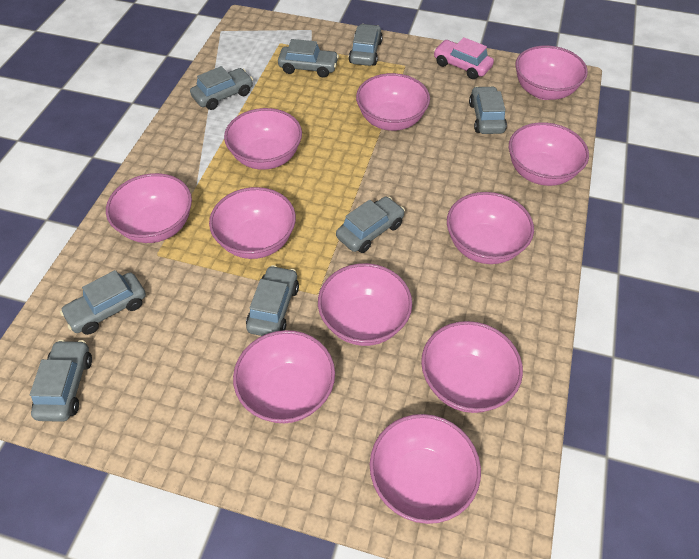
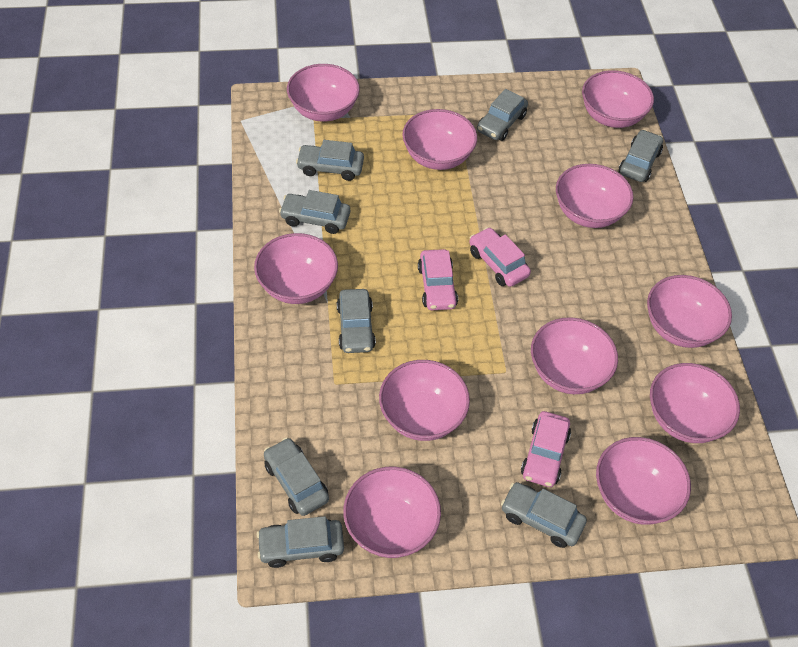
pink car: 1 -> 3

